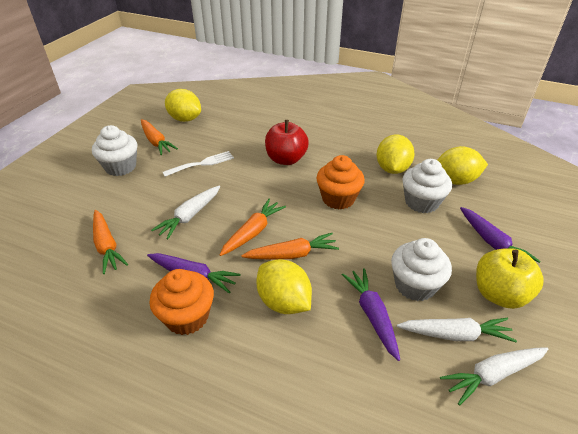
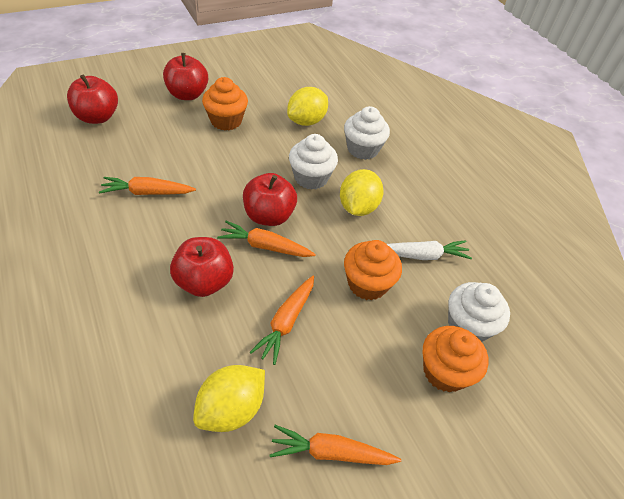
orange cupcake: 2 -> 3
purple carrot: 3 -> 0
red apple: 1 -> 4
white carrot: 3 -> 1
white fork: 1 -> 0
yellow apple: 1 -> 0
yellow lemon: 4 -> 3

